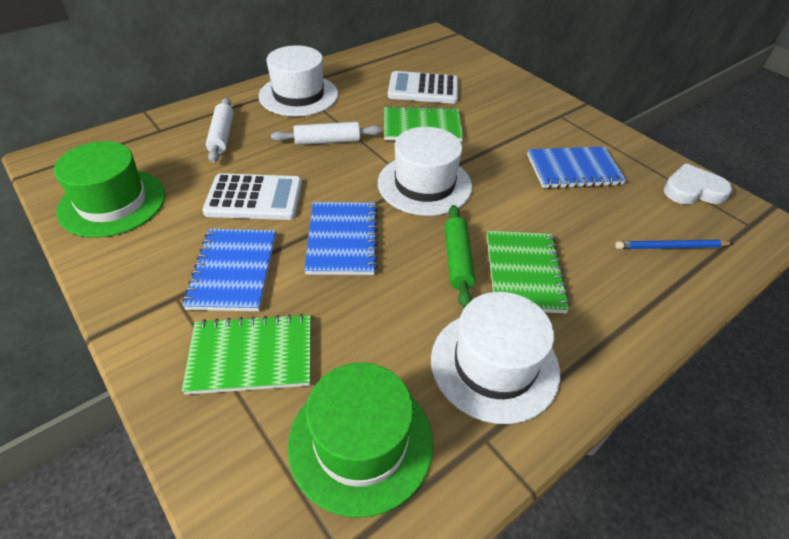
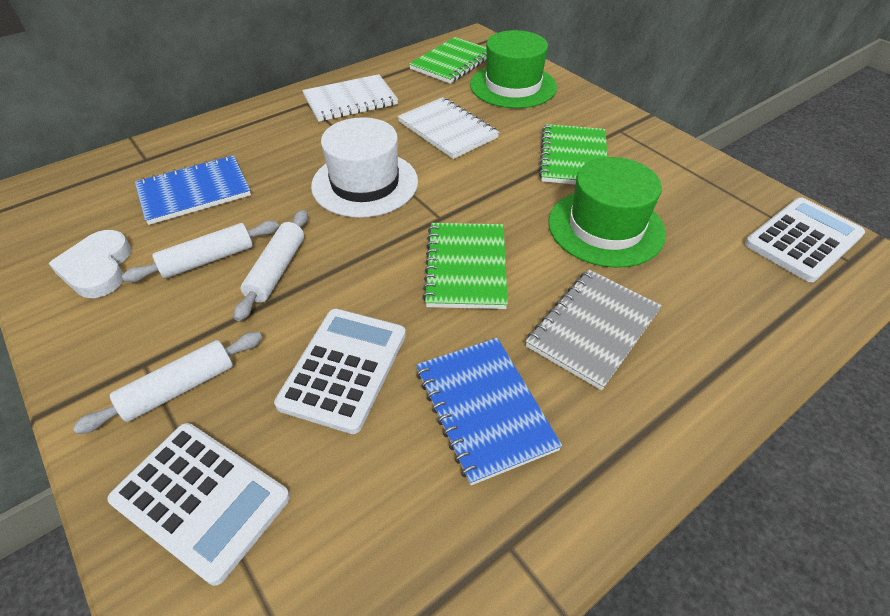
blue notebook: 3 -> 2
blue pencil: 1 -> 0
green rolling pin: 1 -> 0
grey notebook: 0 -> 1
white calculator: 2 -> 3
white hat: 3 -> 1
white notebook: 0 -> 2
white rolling pin: 2 -> 3

